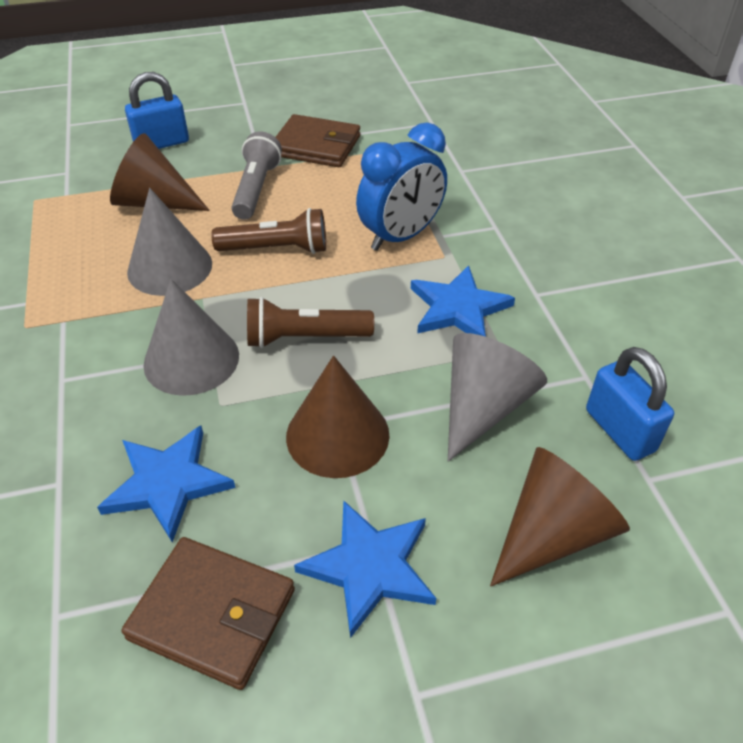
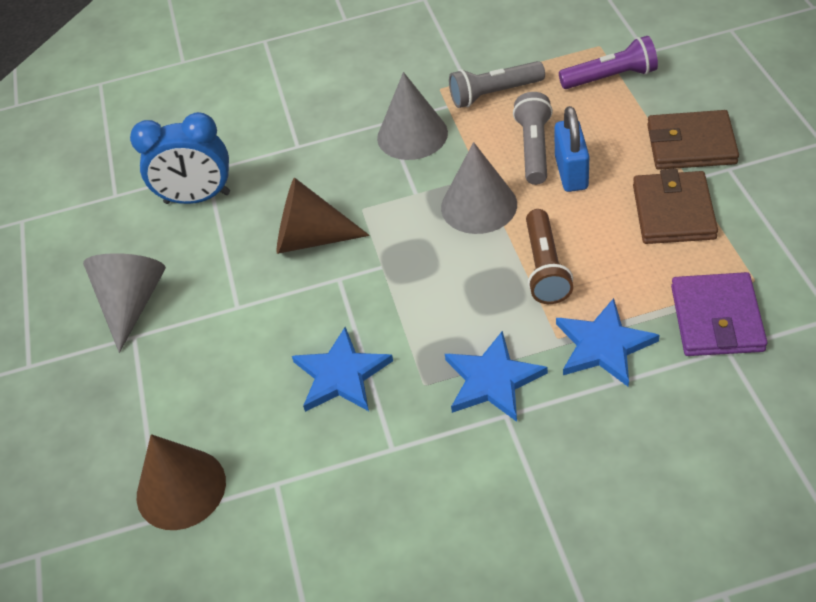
blue padlock: 2 -> 1
brown cone: 3 -> 2
brown flashlight: 2 -> 1
grey flashlight: 1 -> 2
purple flashlight: 0 -> 1
purple wallet: 0 -> 1

